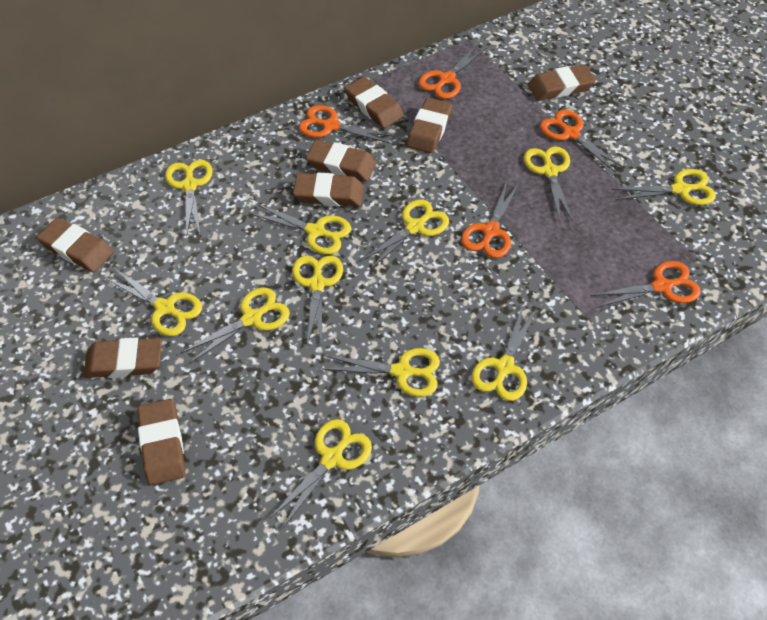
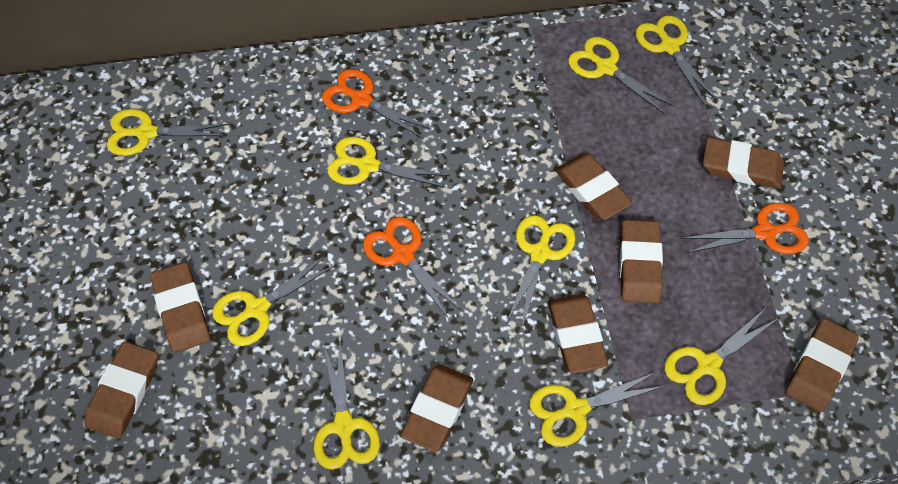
orange scissors: 5 -> 3
yellow scissors: 11 -> 9

